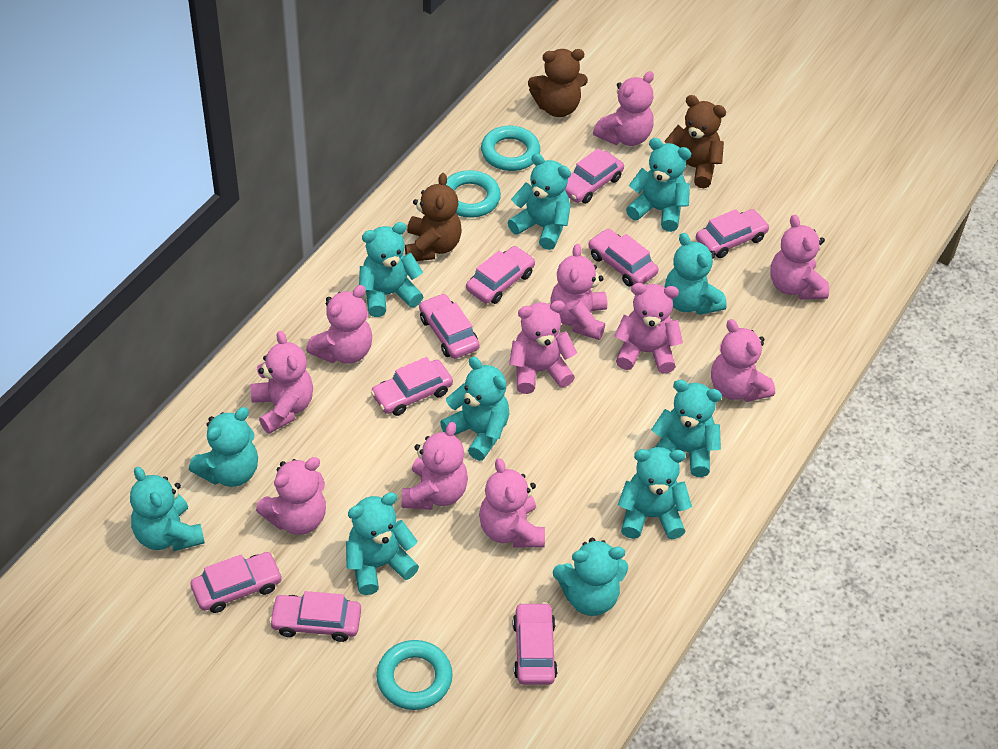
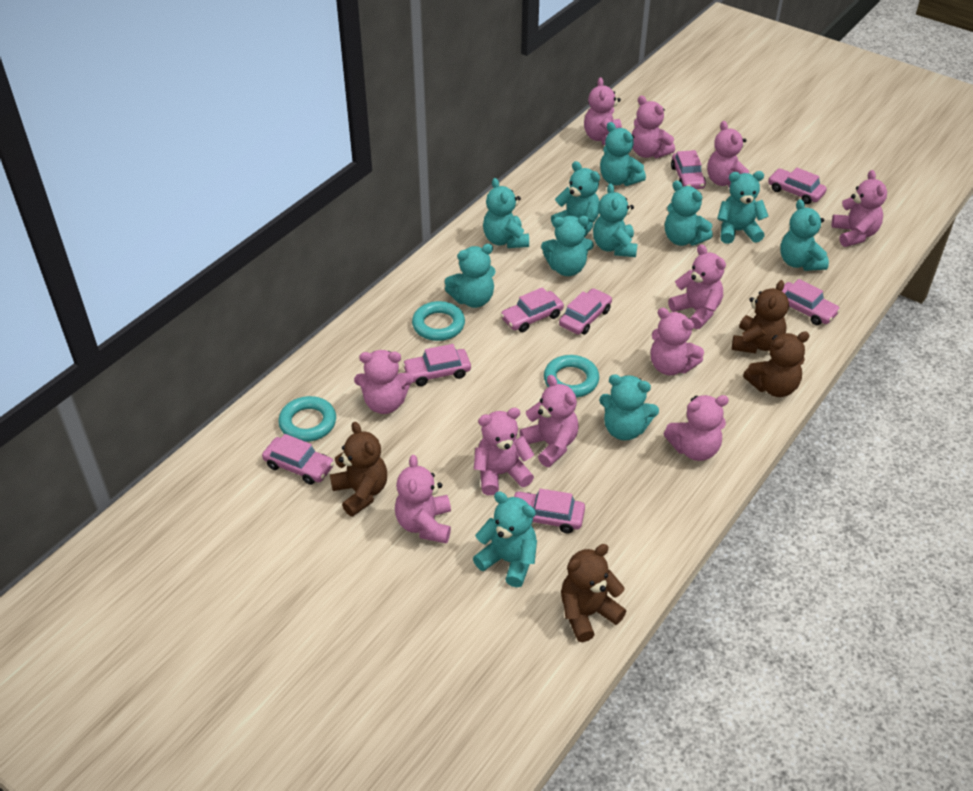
brown teddy bear: 3 -> 4
pink car: 9 -> 8

